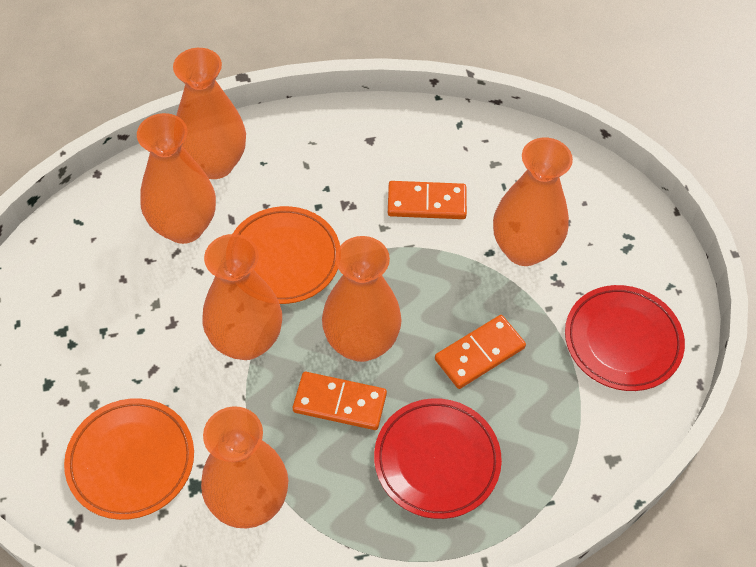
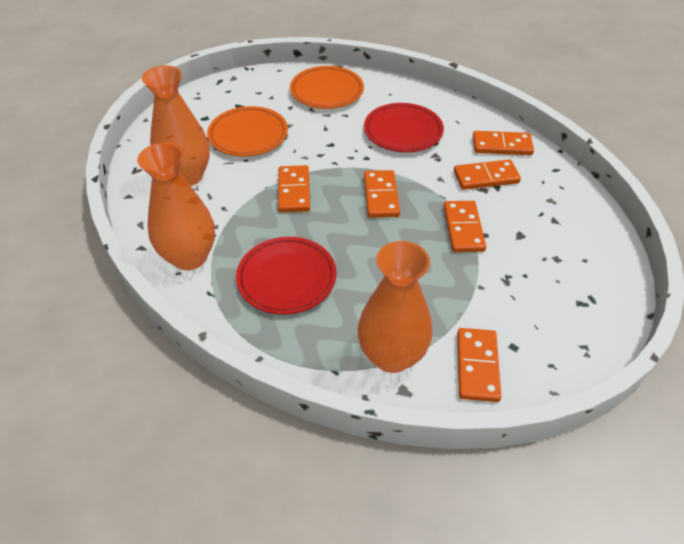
orange domino: 3 -> 6
orange vase: 6 -> 3

